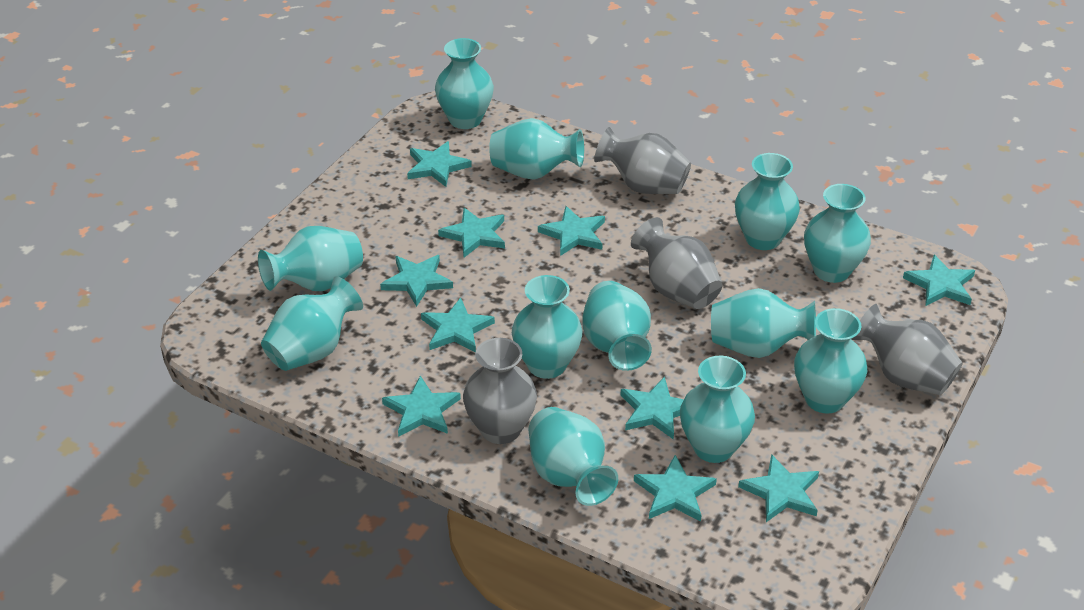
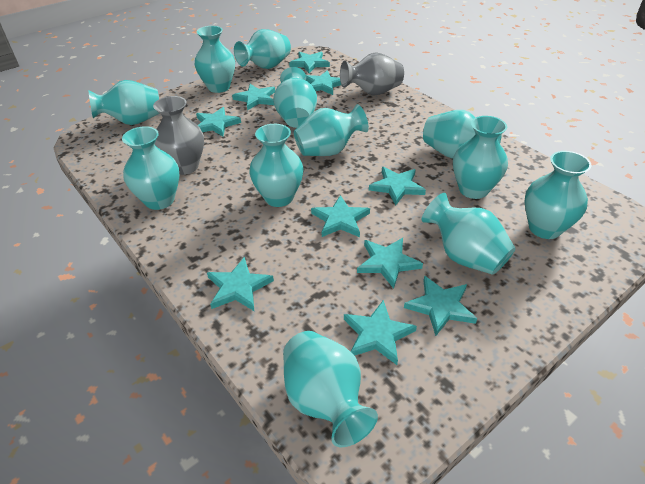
grey vase: 4 -> 2

